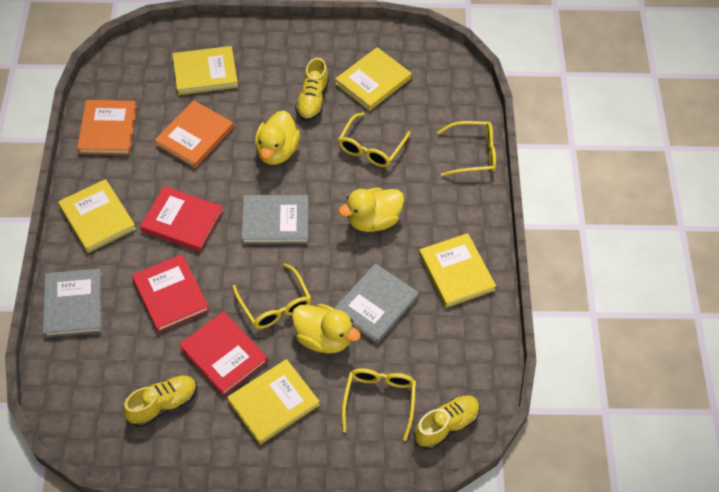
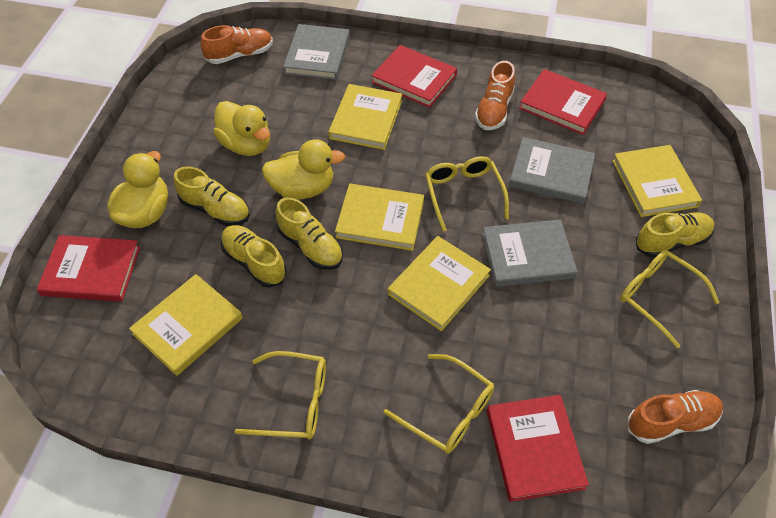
orange book: 2 -> 0
orange shoe: 0 -> 3
red book: 3 -> 4
yellow shoe: 3 -> 4

